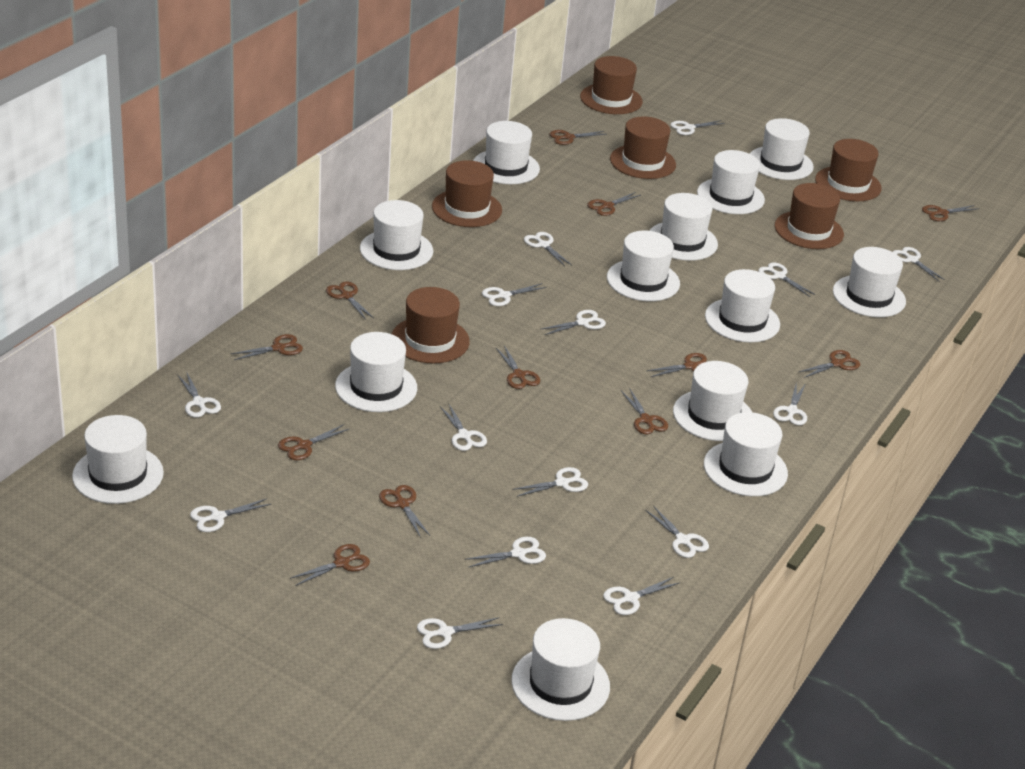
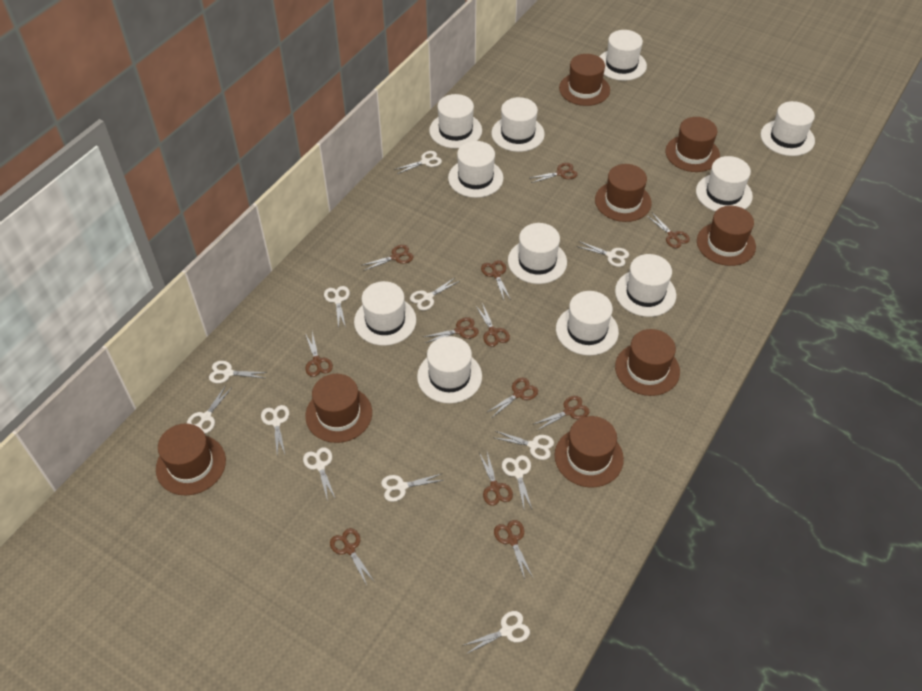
brown hat: 6 -> 8
white hat: 13 -> 11
white scissors: 15 -> 12

